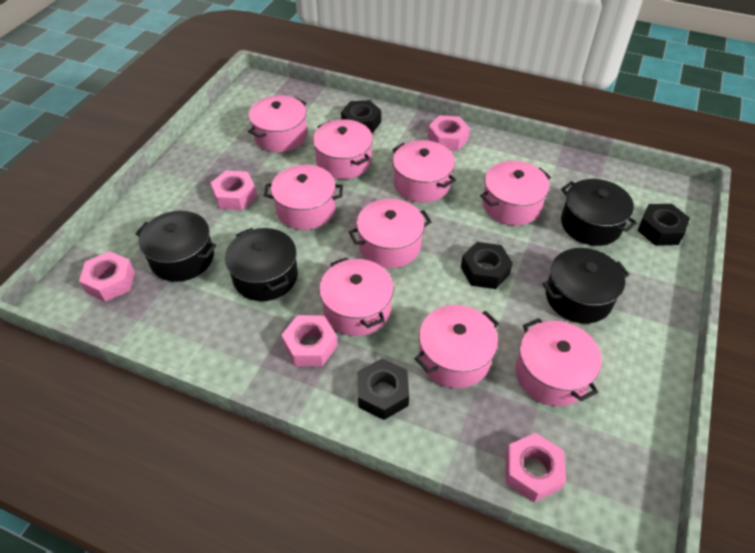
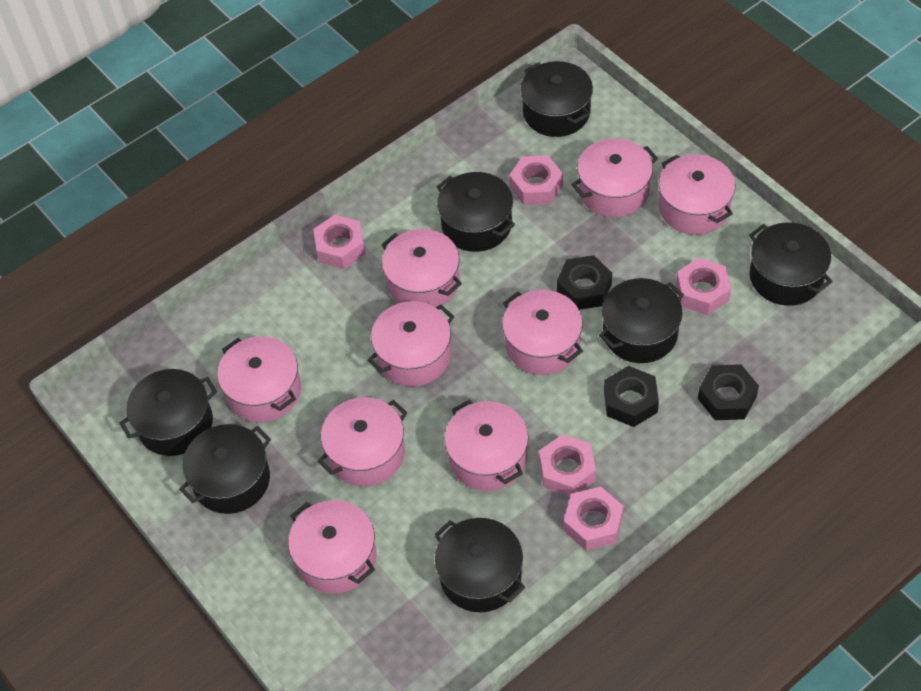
black nut: 4 -> 3
black pot: 4 -> 7

